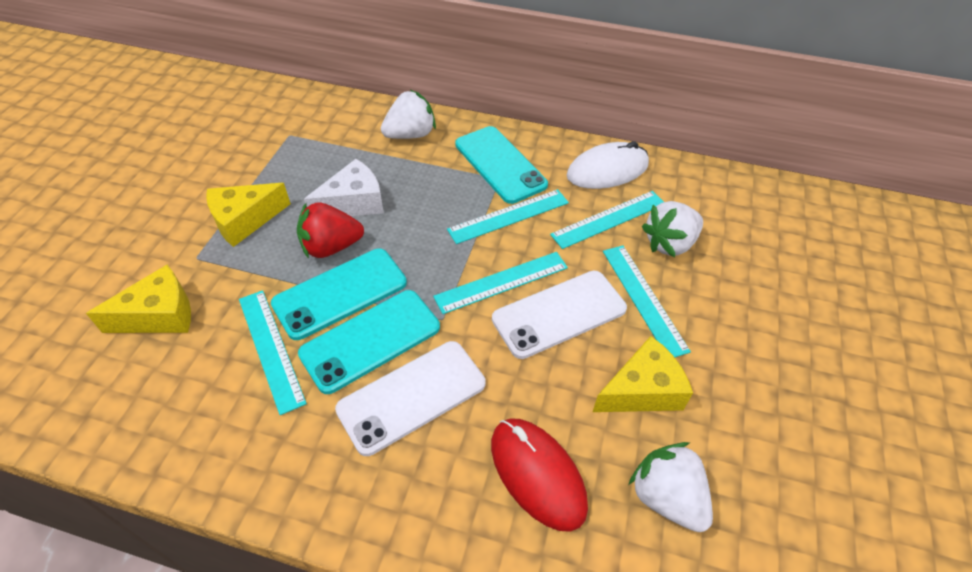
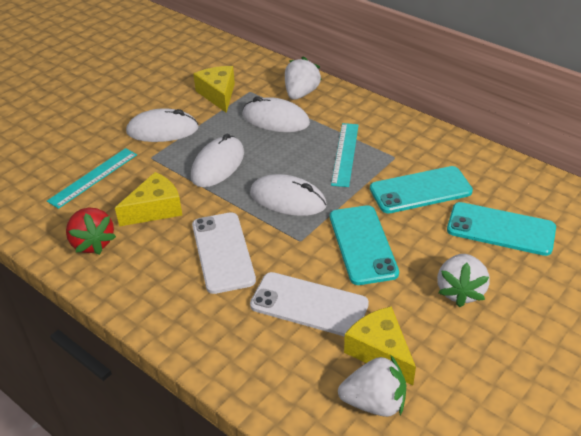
red mouse: 1 -> 0
turquoise ruler: 5 -> 2
white cheese: 1 -> 0
white mouse: 1 -> 4

